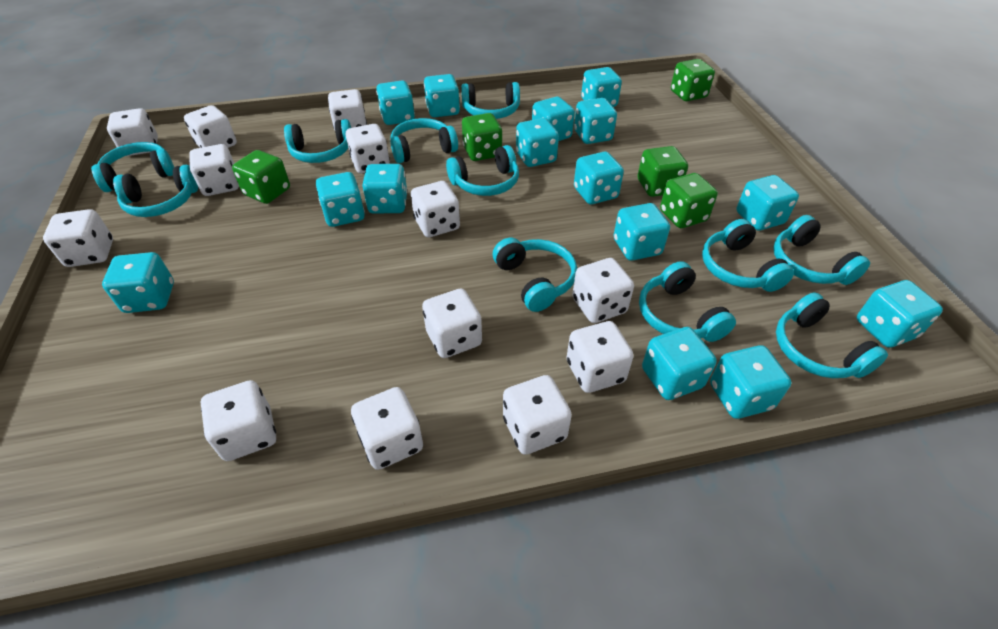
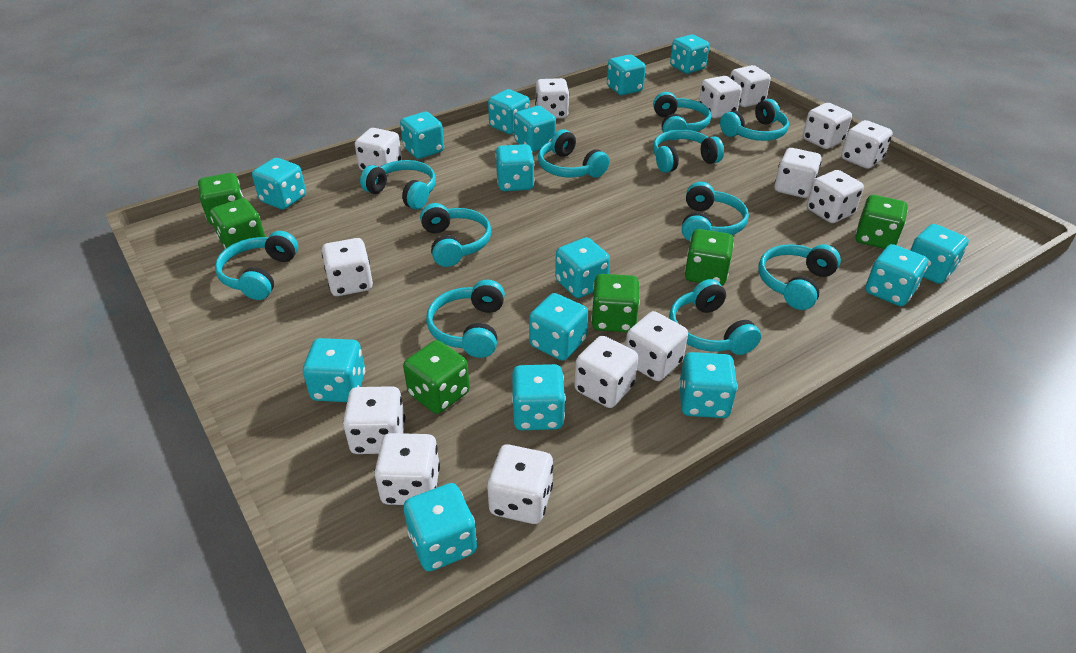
green dice: 5 -> 6
white dice: 13 -> 14

